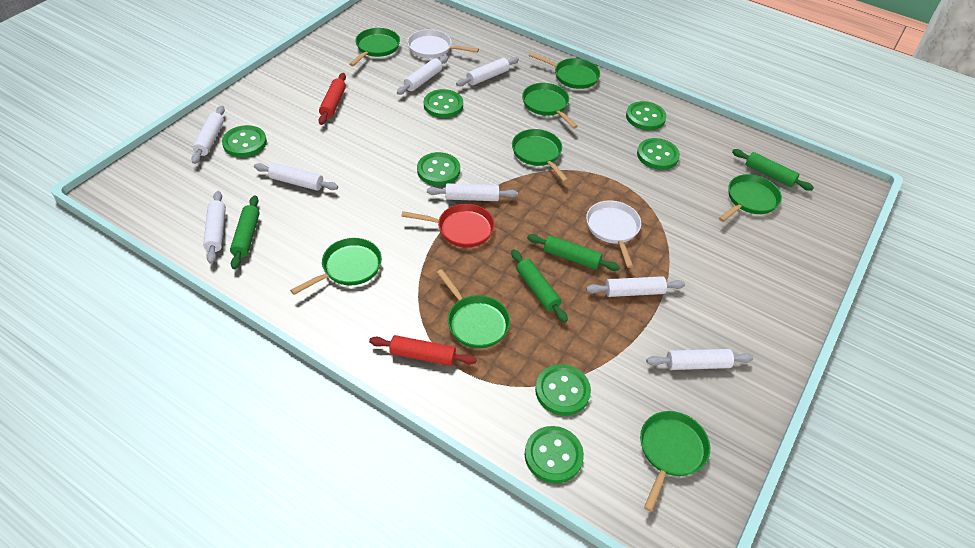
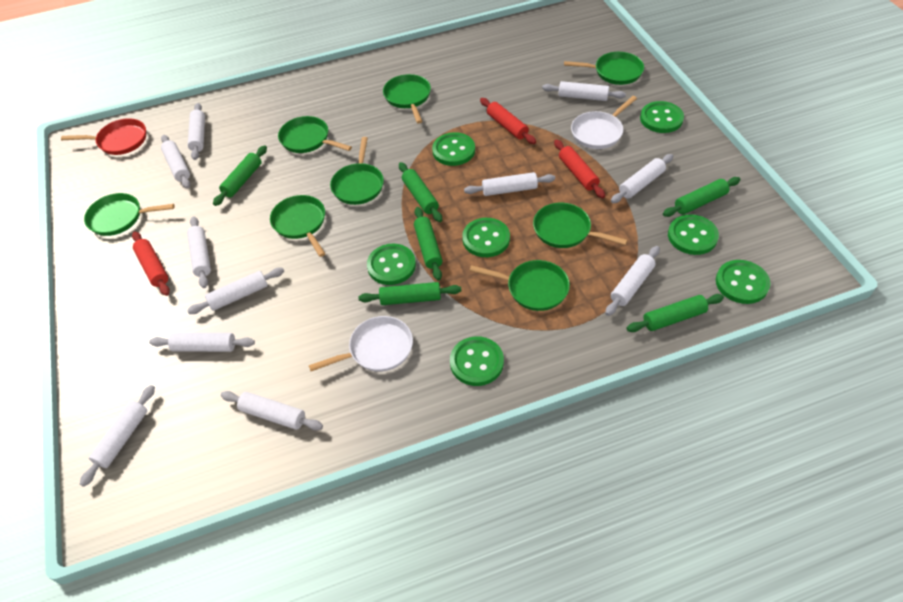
green rolling pin: 4 -> 6
red rolling pin: 2 -> 3
white rolling pin: 8 -> 11

